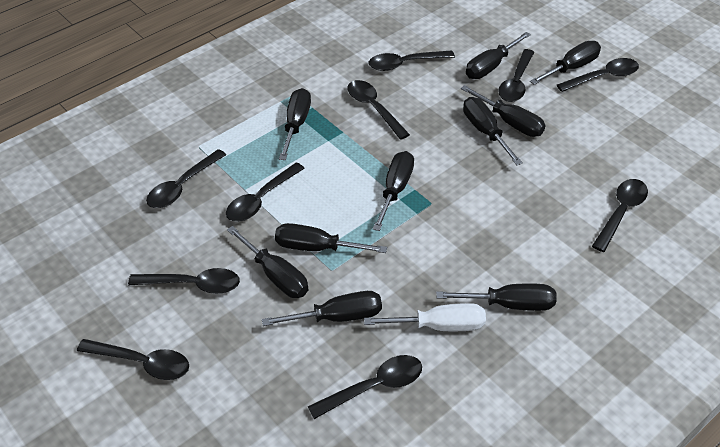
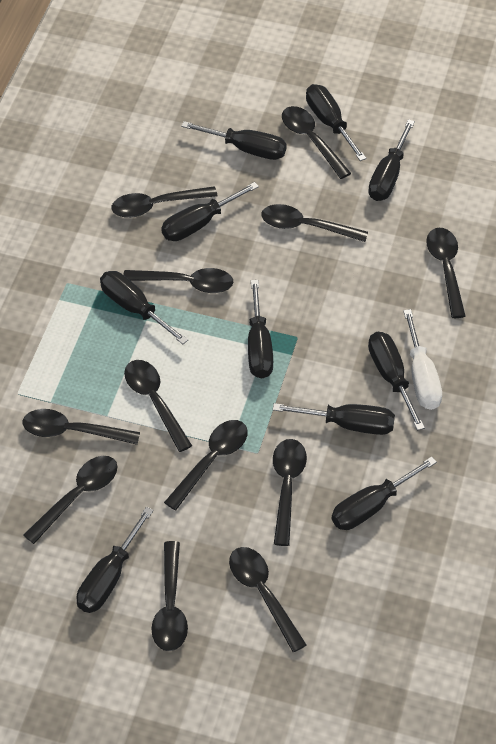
black spoon: 10 -> 12

